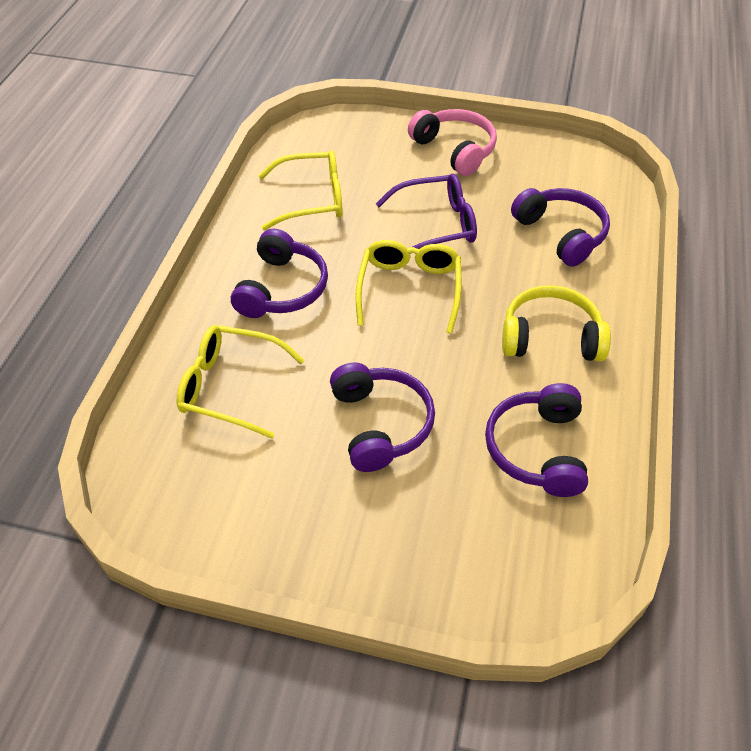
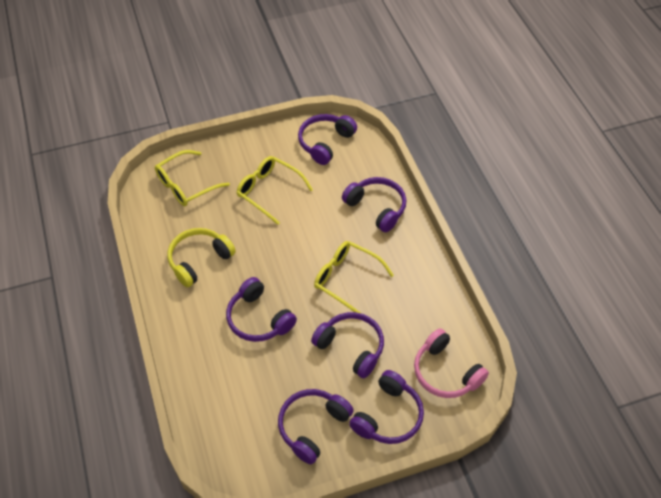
purple glasses: 1 -> 0
purple headphones: 4 -> 6

